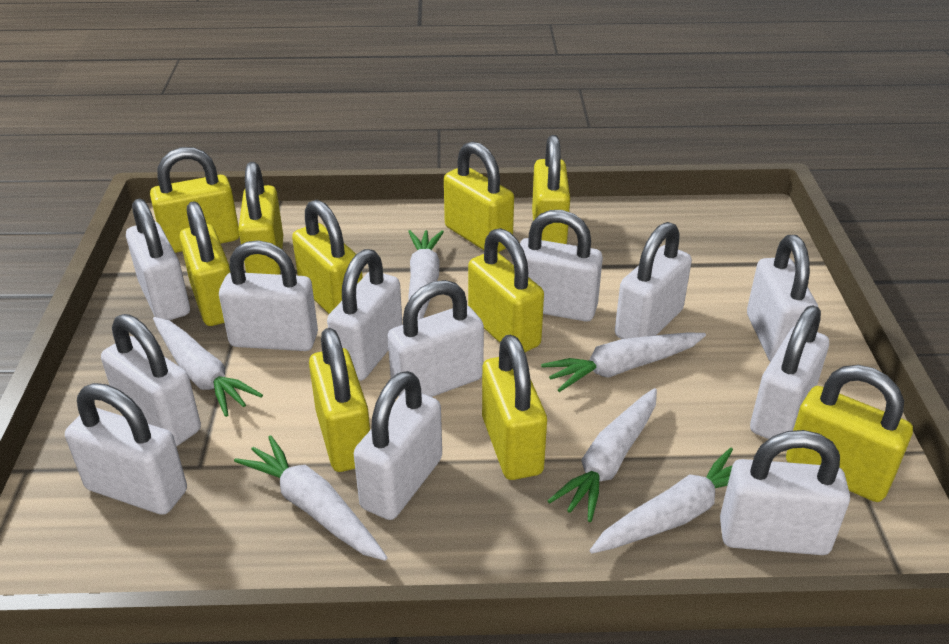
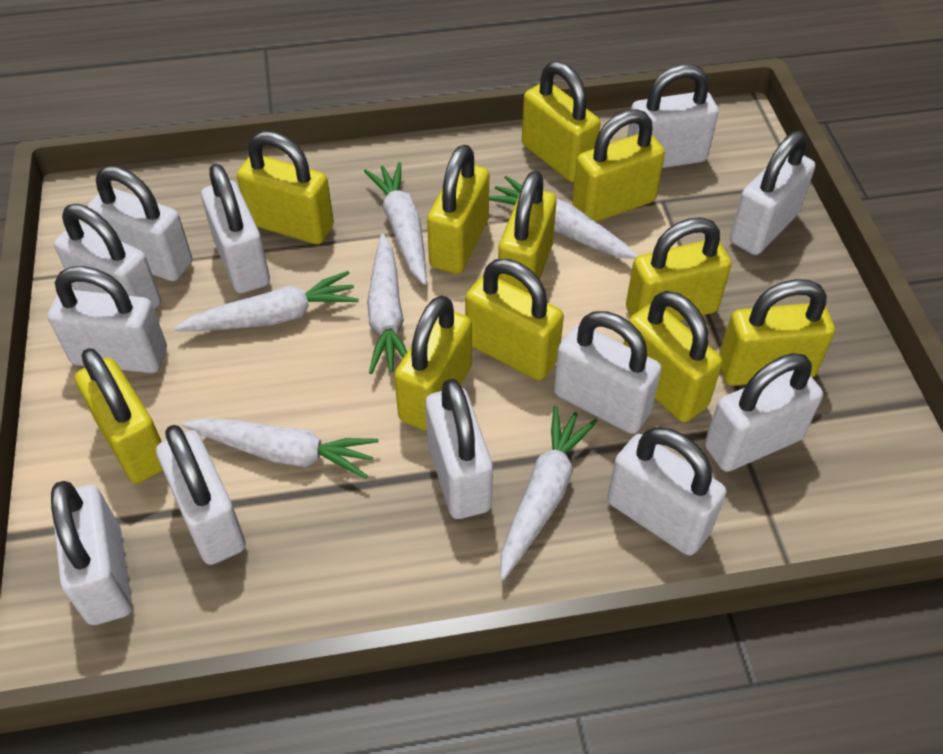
yellow padlock: 10 -> 11

